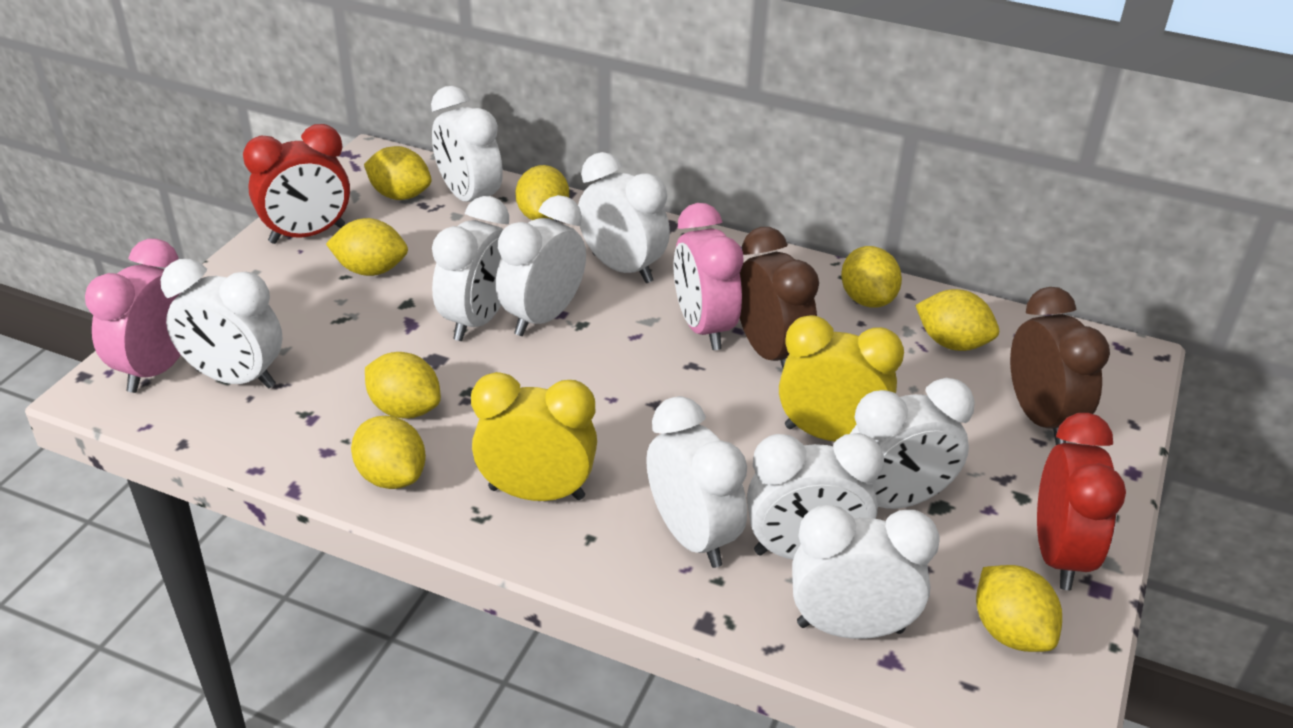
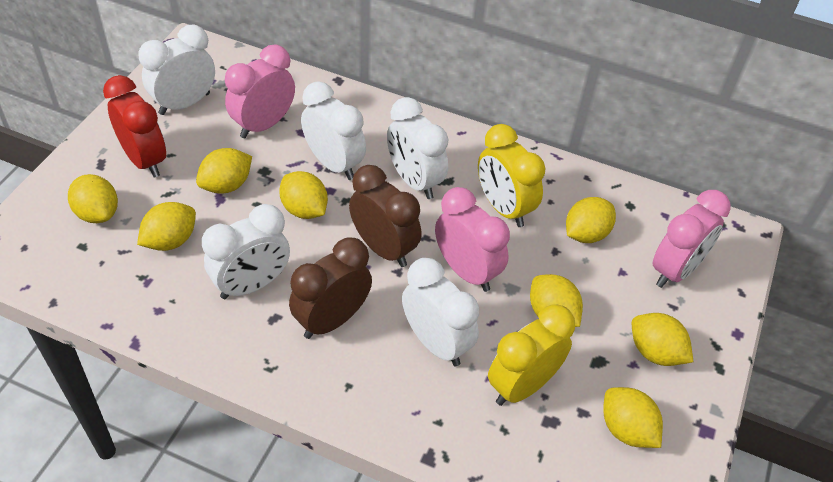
pink clock: 2 -> 3
red clock: 2 -> 1
white clock: 9 -> 5

